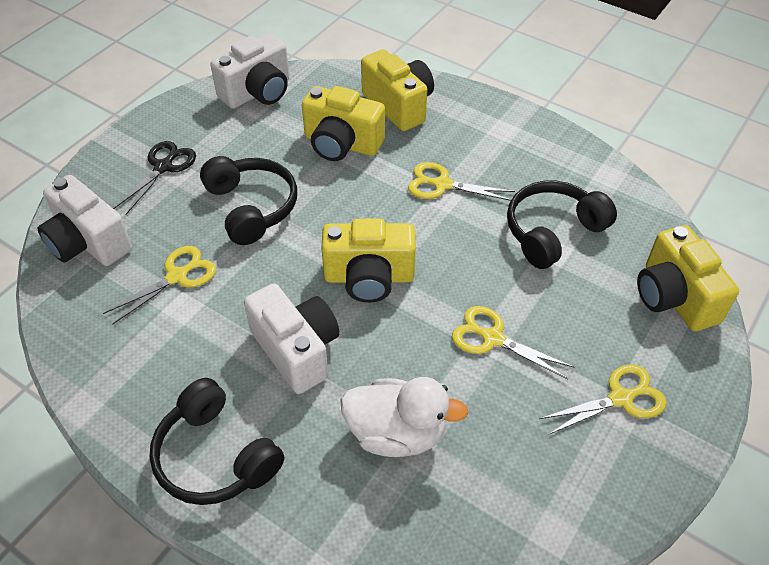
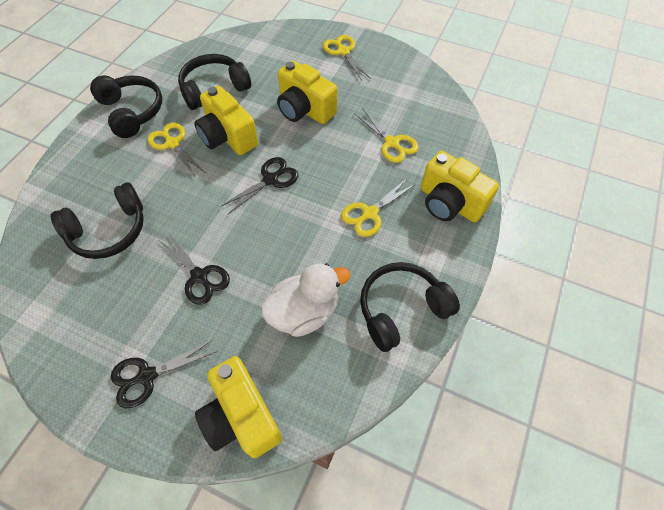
black headphones: 3 -> 4
black scissors: 1 -> 3
white camera: 3 -> 0

